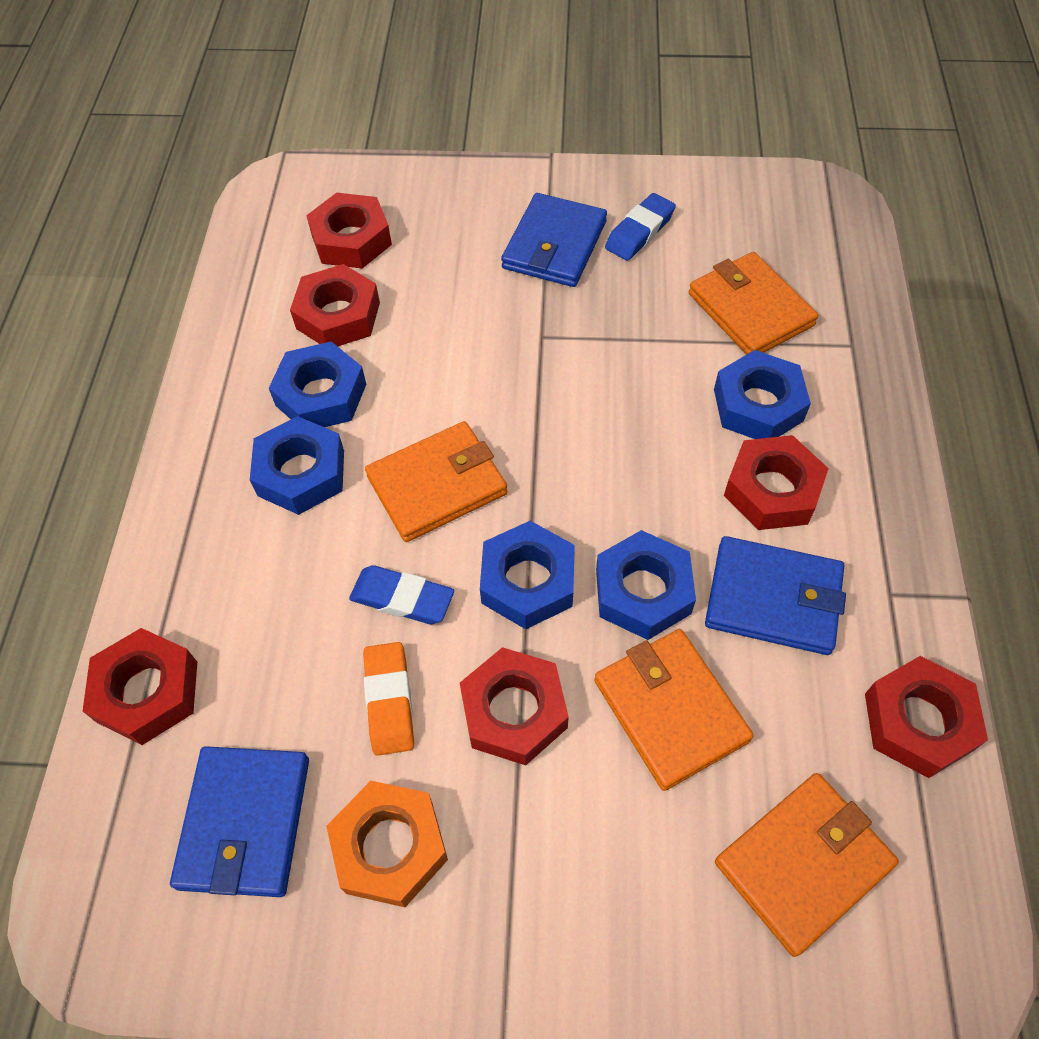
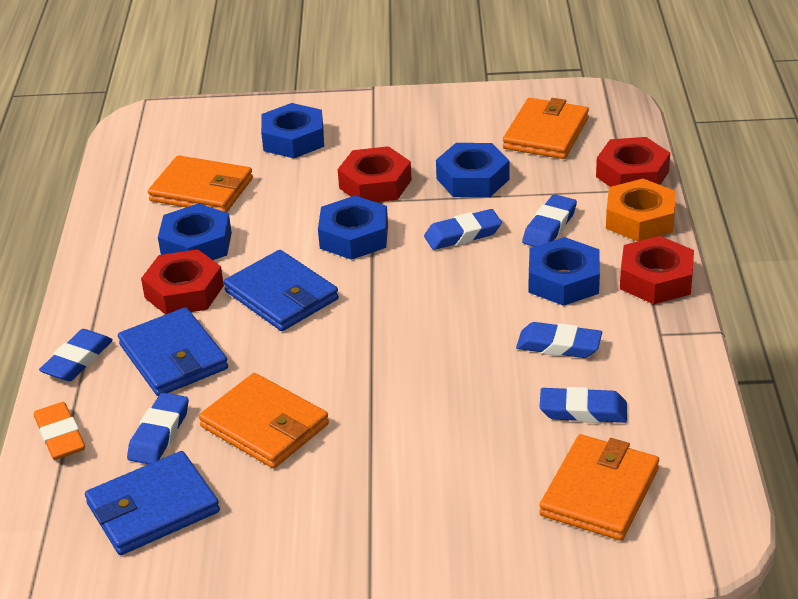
blue eraser: 2 -> 6
red nut: 6 -> 4

